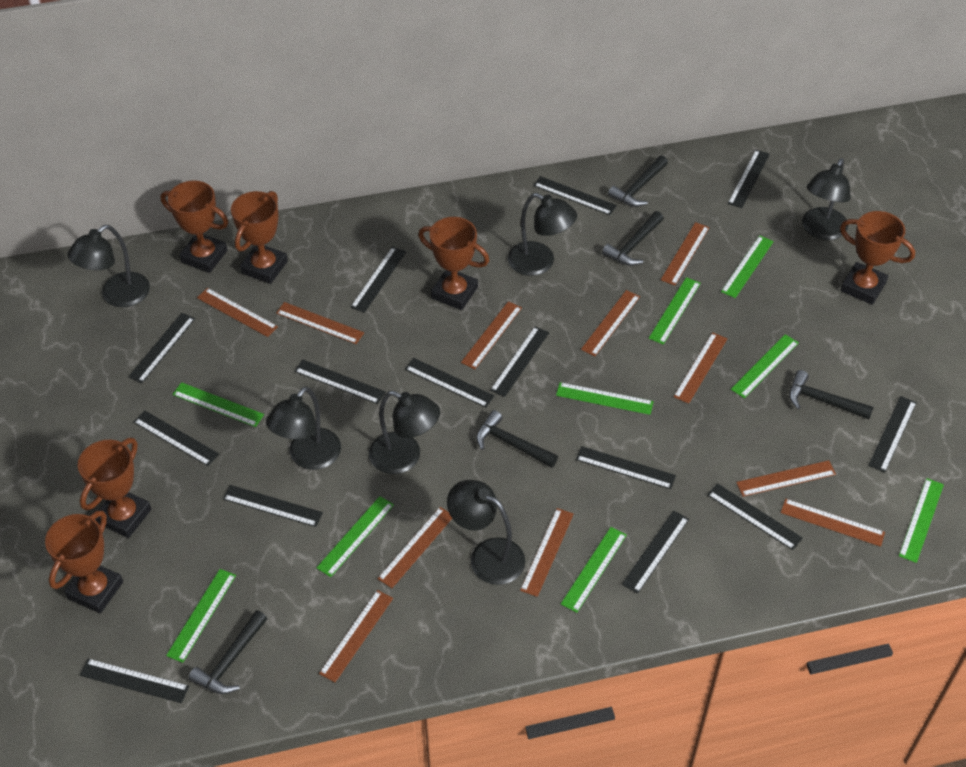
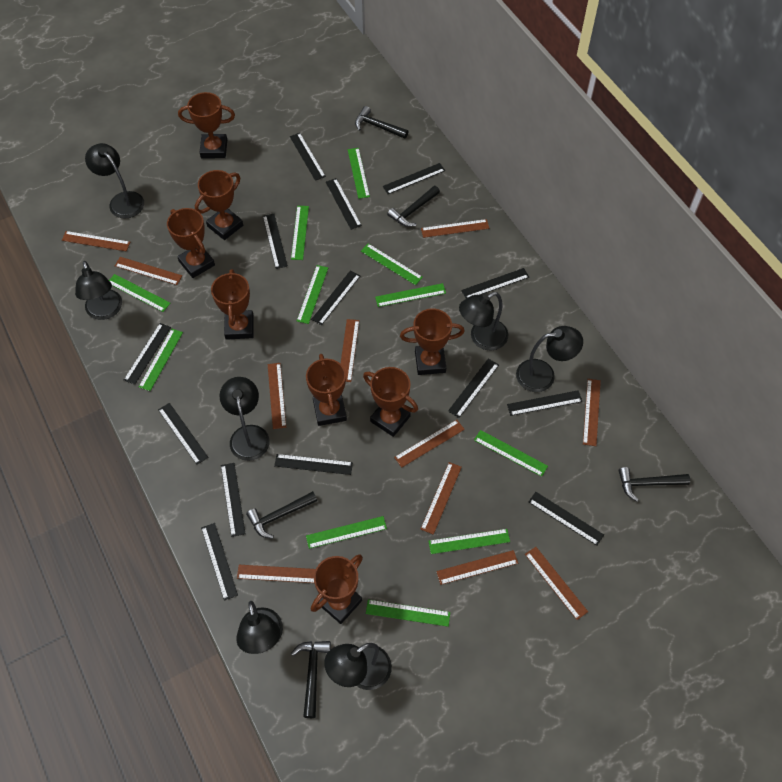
black lamp: 6 -> 7
brown trophy: 6 -> 8
green ruler: 9 -> 11

